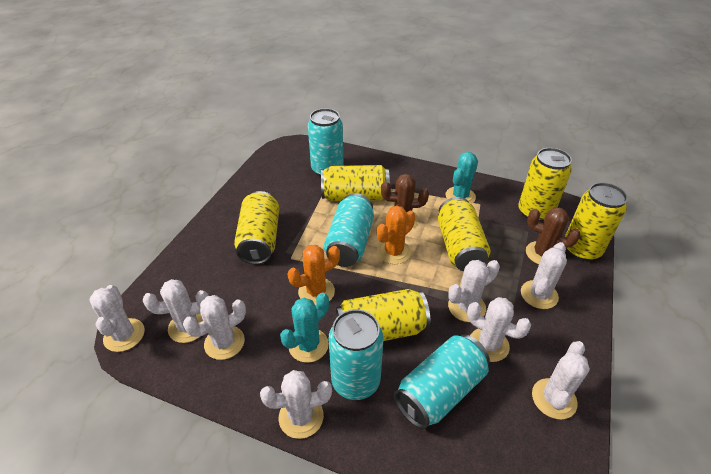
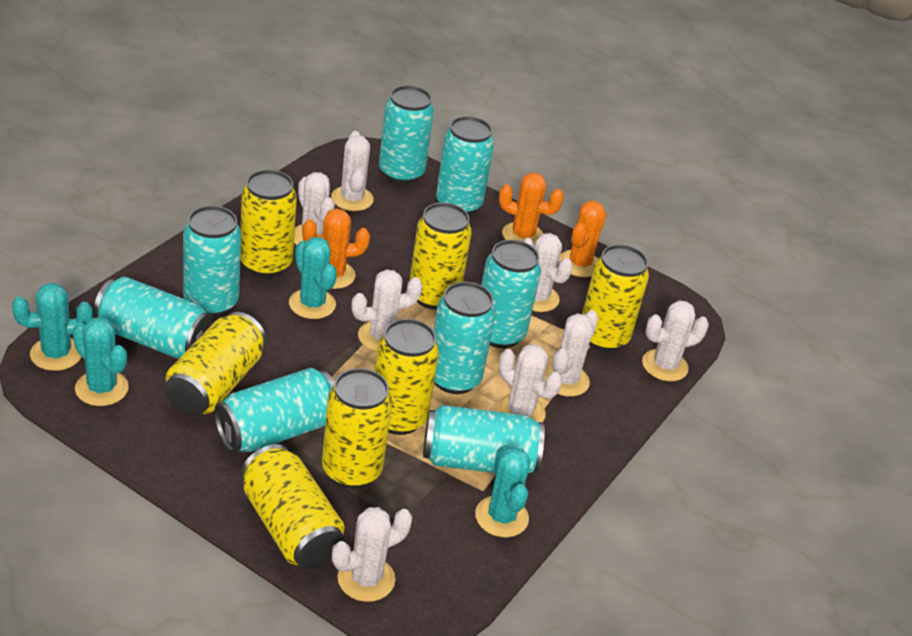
brown cactus: 2 -> 0
orange cactus: 2 -> 3
turquoise cactus: 2 -> 4
turquoise can: 4 -> 8
yellow can: 6 -> 7

